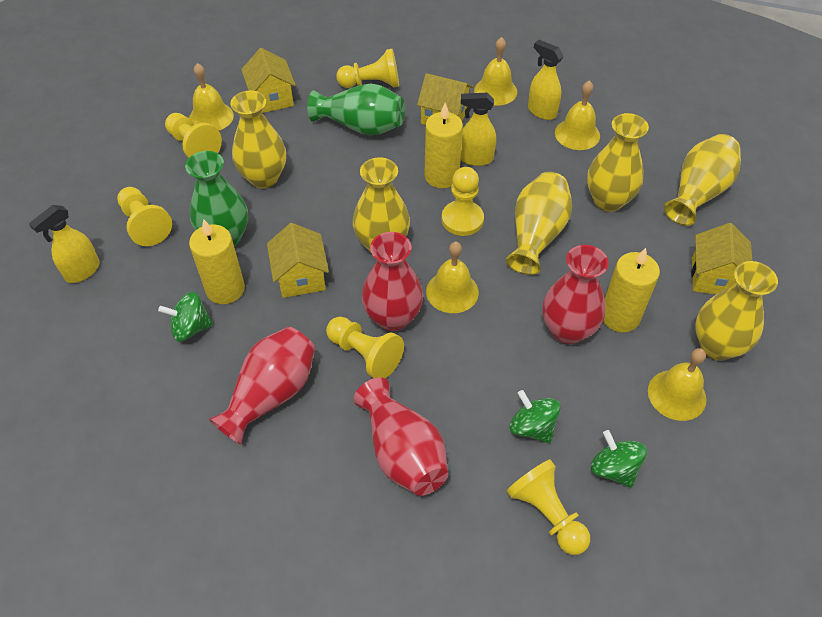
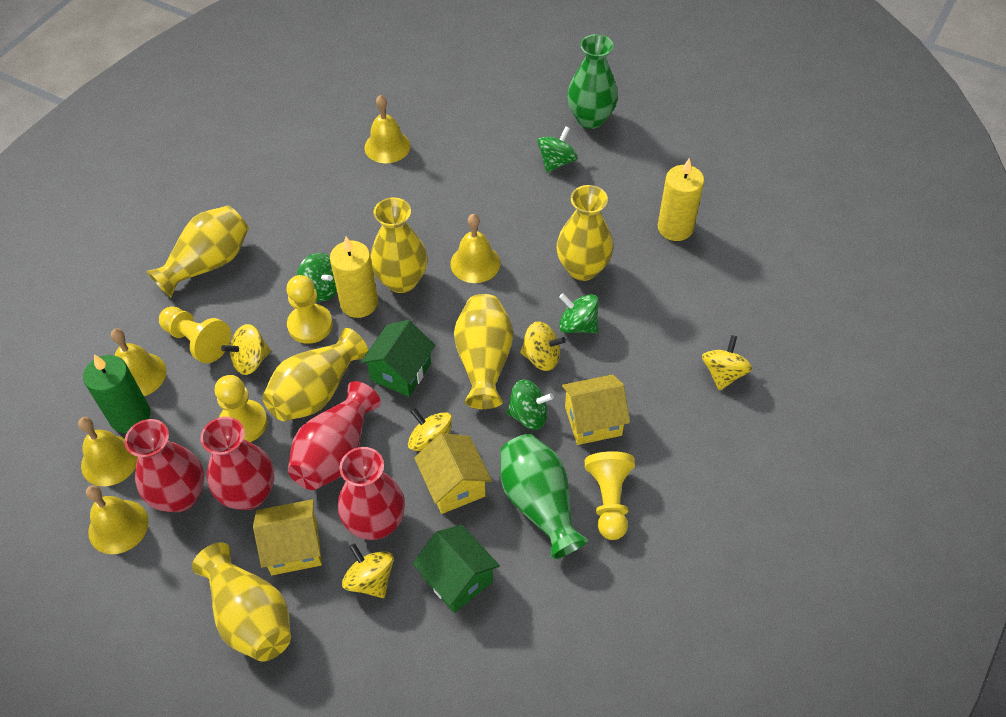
green candle: 0 -> 1
green house: 0 -> 2
green spinning top: 3 -> 4
yellow candle: 3 -> 2
yellow house: 4 -> 3
yellow pawn: 6 -> 4
yellow spinning top: 0 -> 5
yellow spray bottle: 3 -> 0

